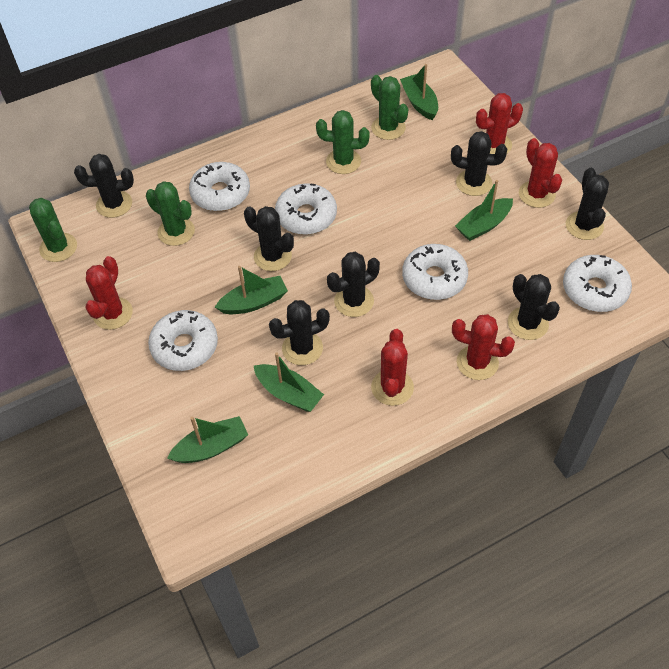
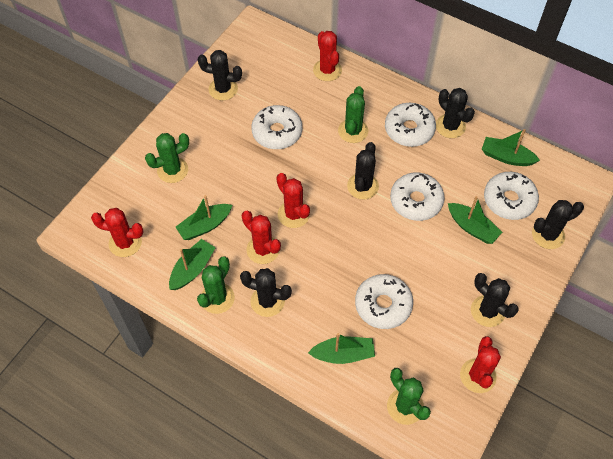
black cactus: 7 -> 6

